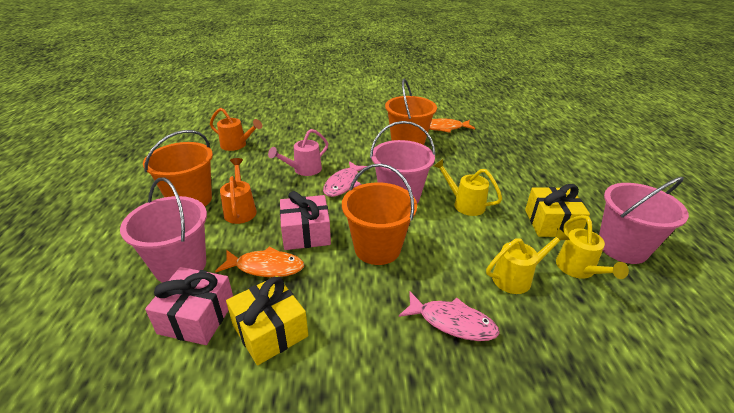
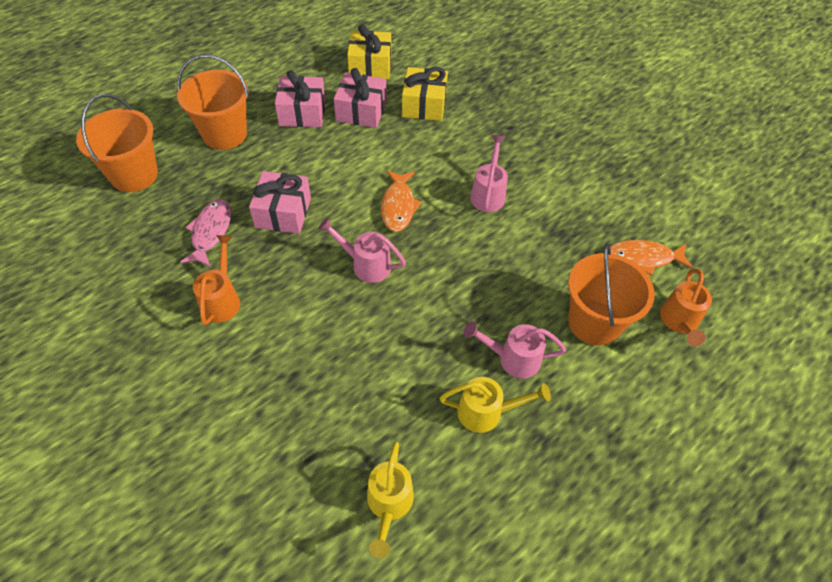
pink bucket: 3 -> 0
pink fish: 2 -> 1
pink gift: 2 -> 3
pink watering can: 1 -> 3
yellow watering can: 3 -> 2

